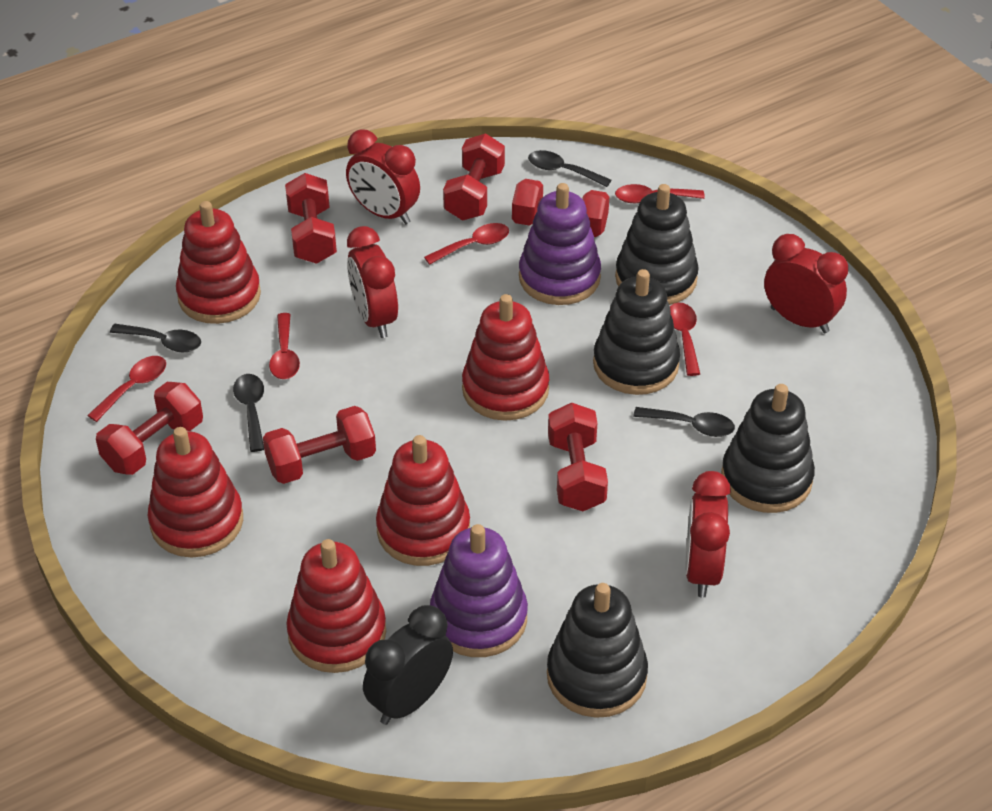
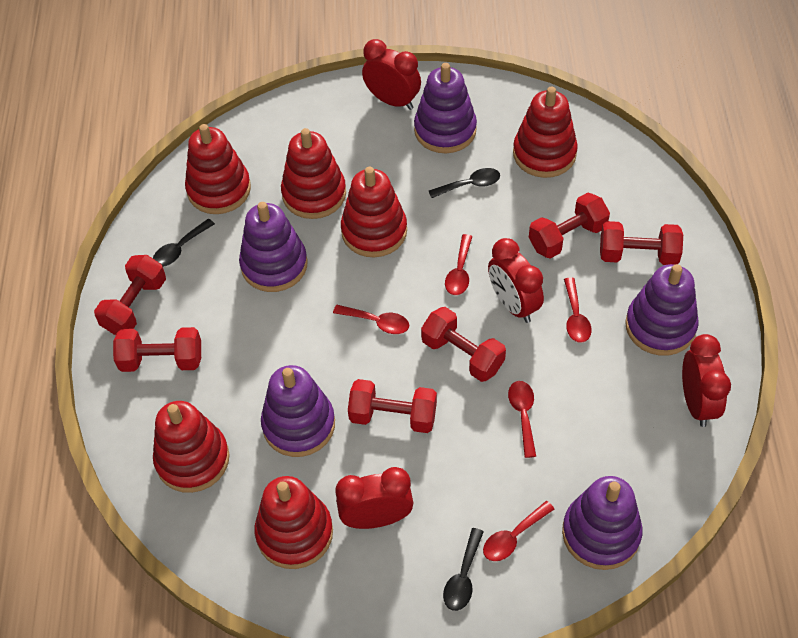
black clock: 1 -> 0
black spoon: 4 -> 3
black stacking toy: 4 -> 0
purple stacking toy: 2 -> 5
red stacking toy: 5 -> 6

